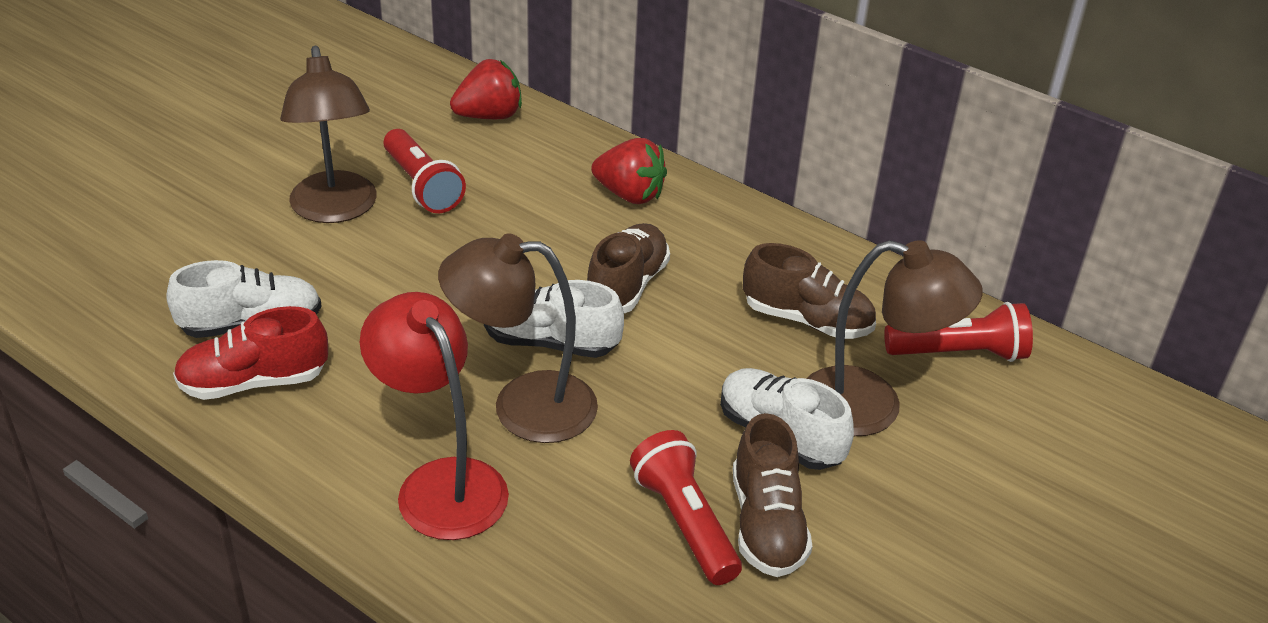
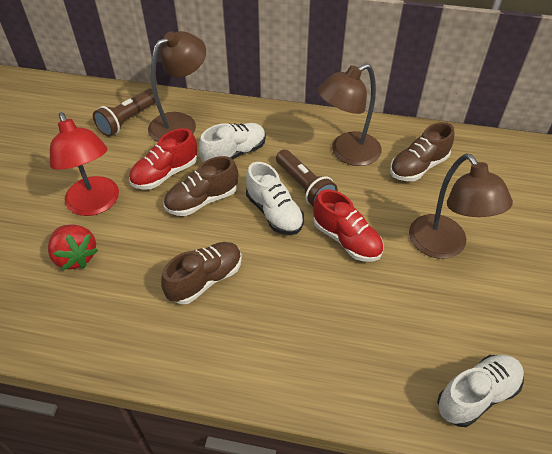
brown flashlight: 0 -> 2
red flashlight: 3 -> 0
red shoe: 1 -> 2
red strawberry: 2 -> 1

